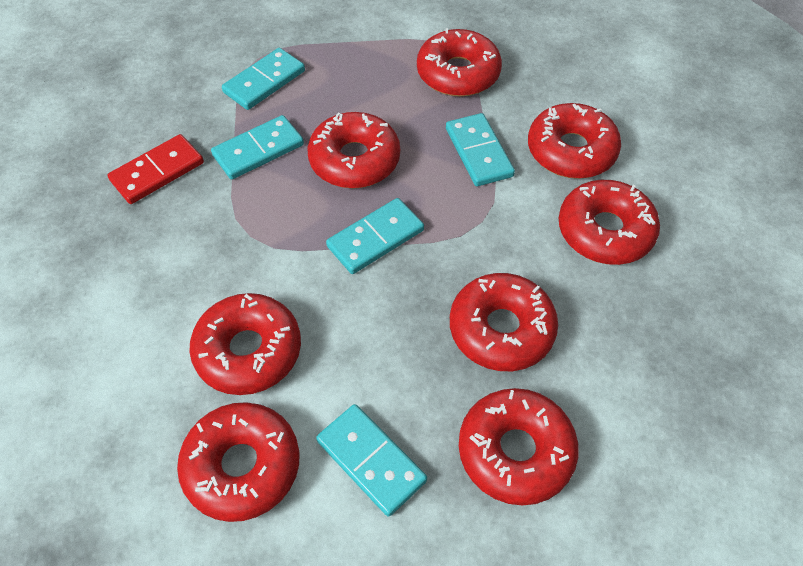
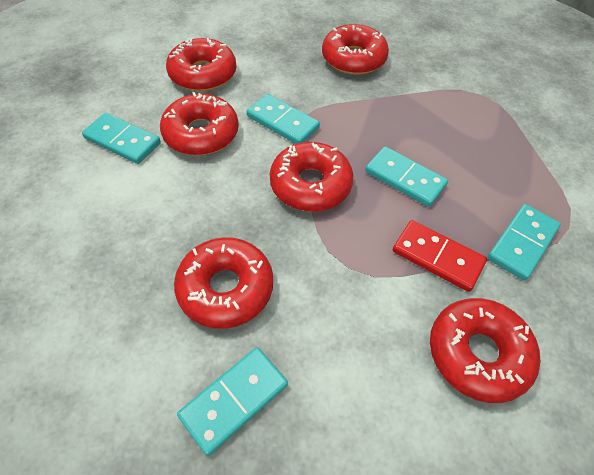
red donut: 8 -> 6

